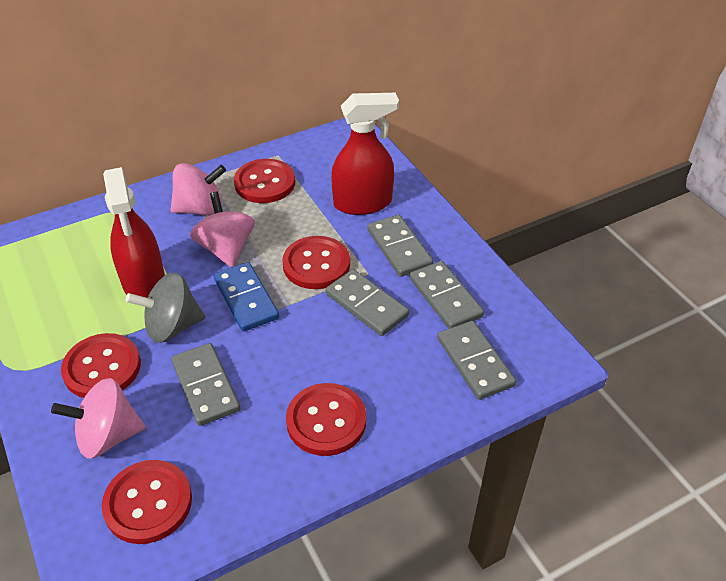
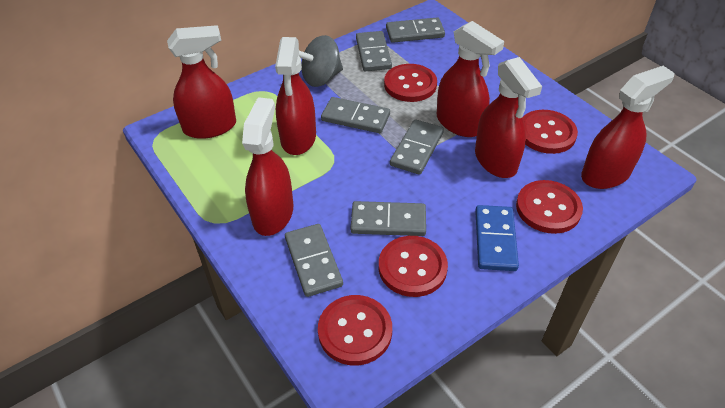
grey domino: 5 -> 6
pink spinning top: 3 -> 0
red spray bottle: 2 -> 6

